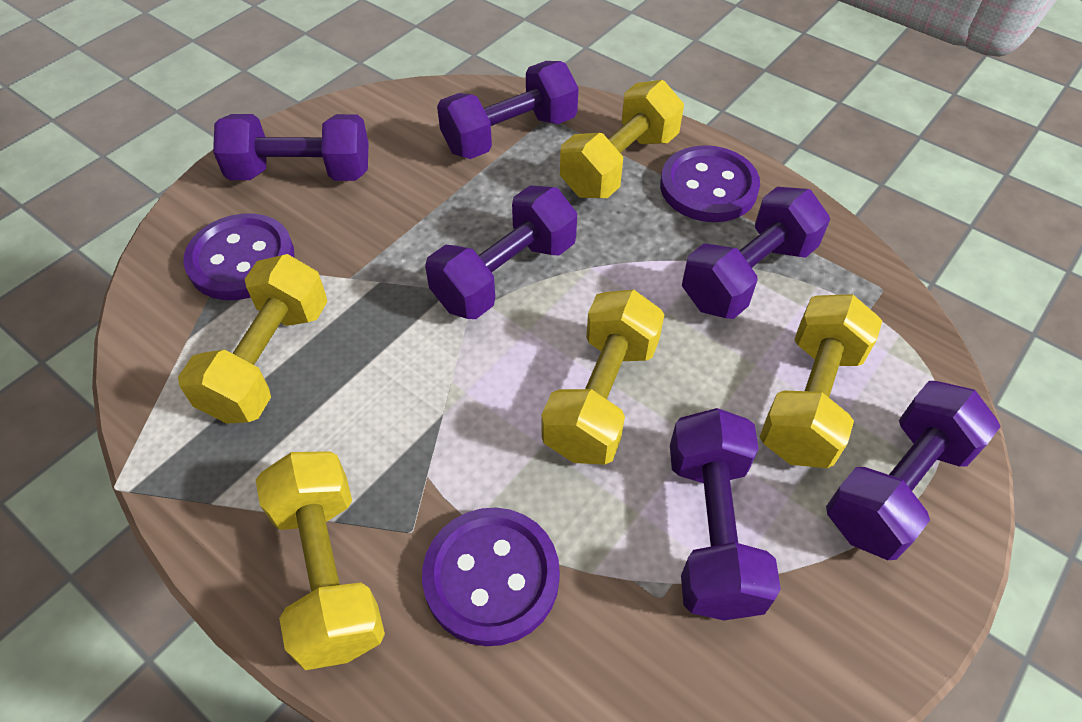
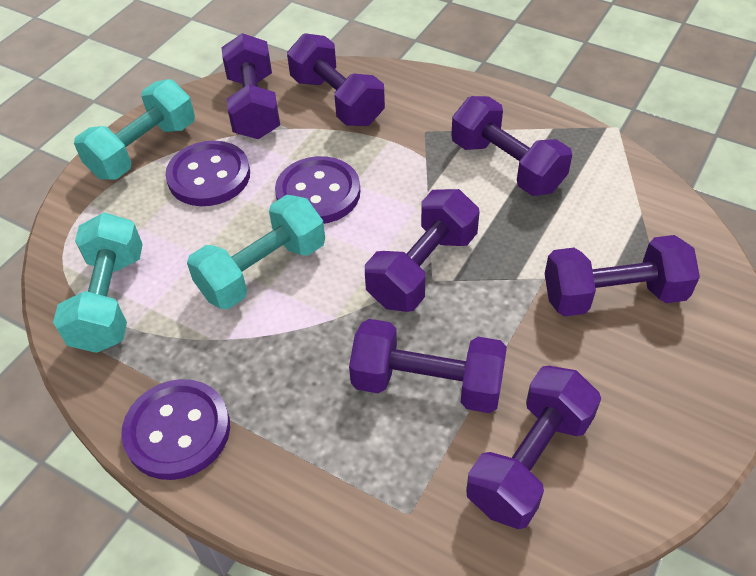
purple dumbbell: 6 -> 7
turquoise dumbbell: 0 -> 3
yellow dumbbell: 5 -> 0

